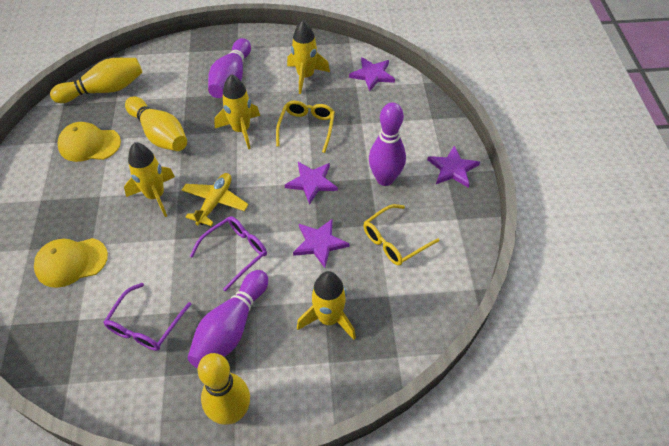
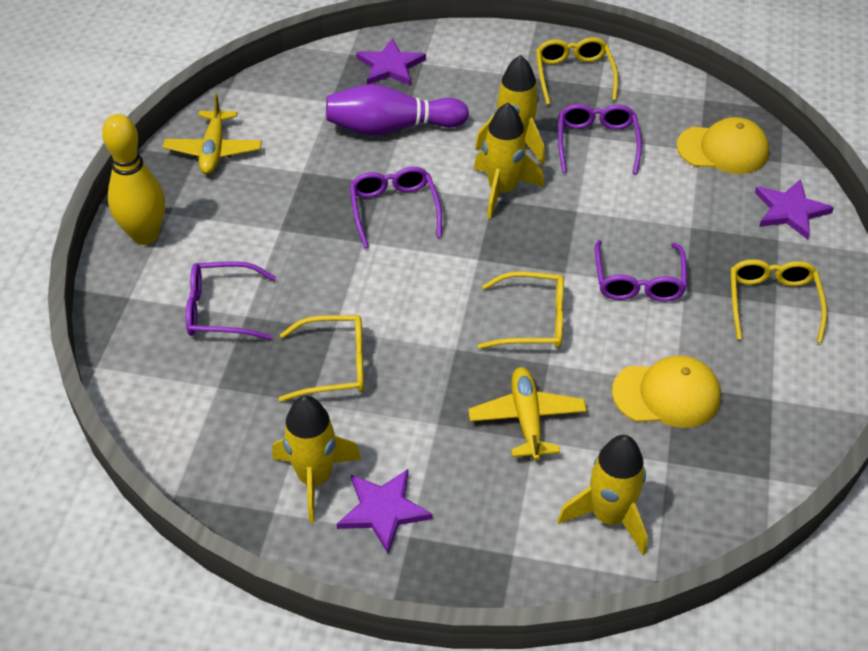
purple bowling pin: 3 -> 1
purple glasses: 2 -> 4
purple star: 4 -> 3
yellow bowling pin: 3 -> 1
yellow glasses: 2 -> 4
yellow plane: 1 -> 2

